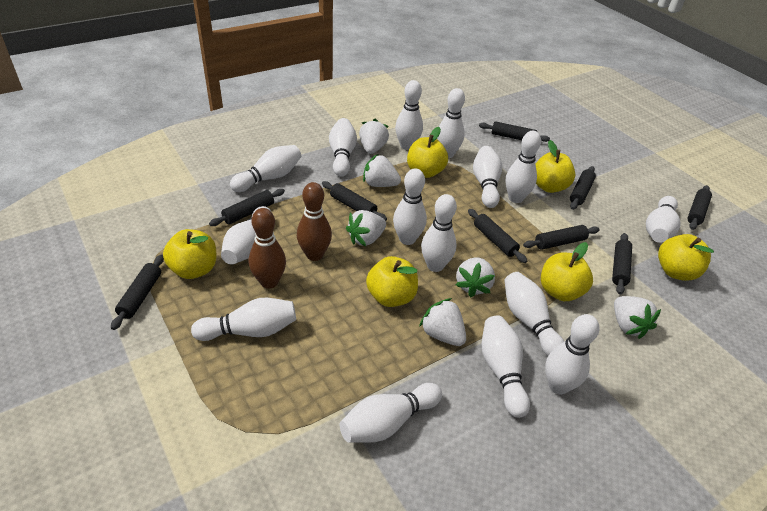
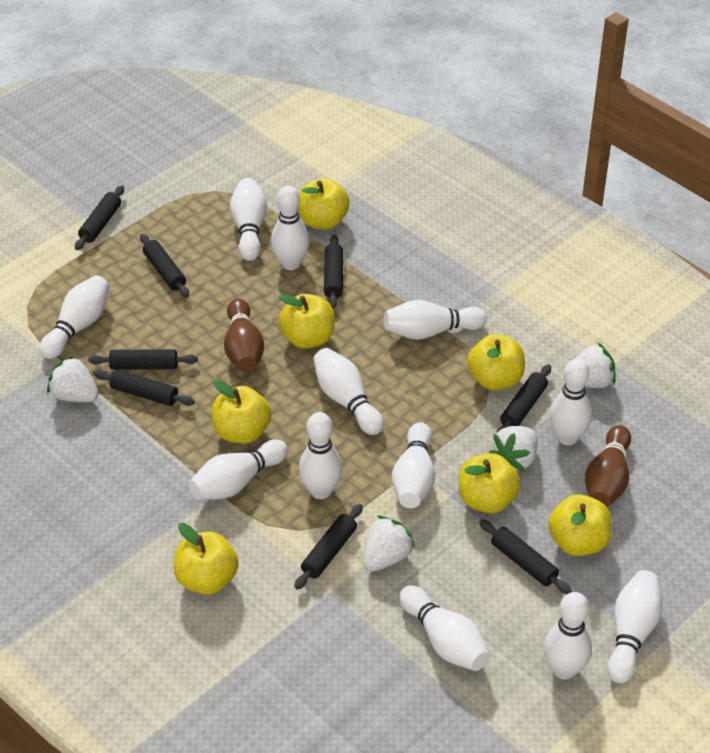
black rolling pin: 9 -> 8
white bowling pin: 15 -> 12
white strawberry: 6 -> 4
yellow apple: 6 -> 7

